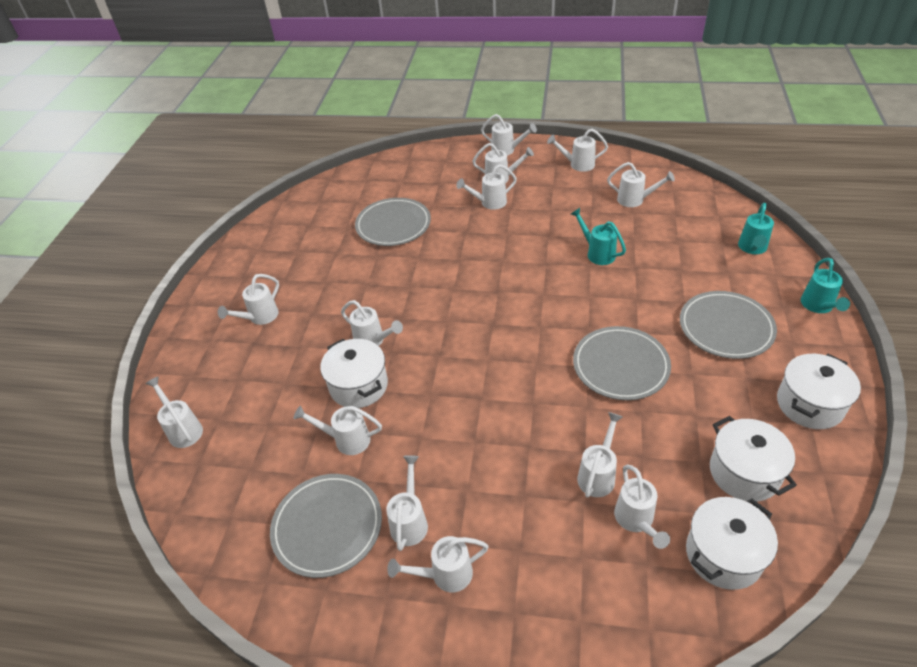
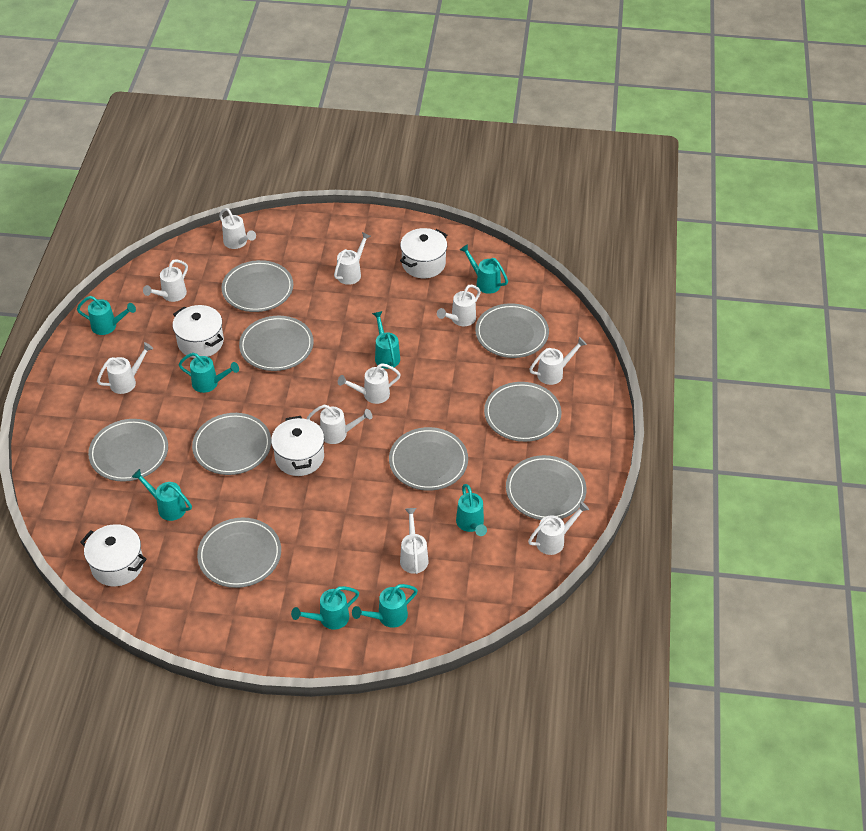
grey plate: 4 -> 9
turquoise watering can: 3 -> 8
white watering can: 13 -> 10

